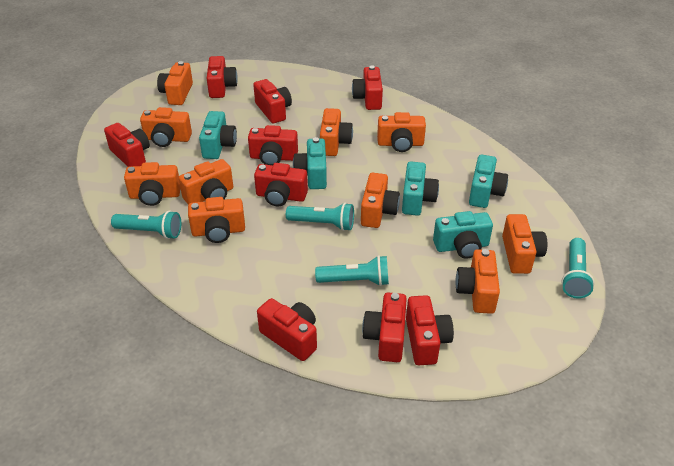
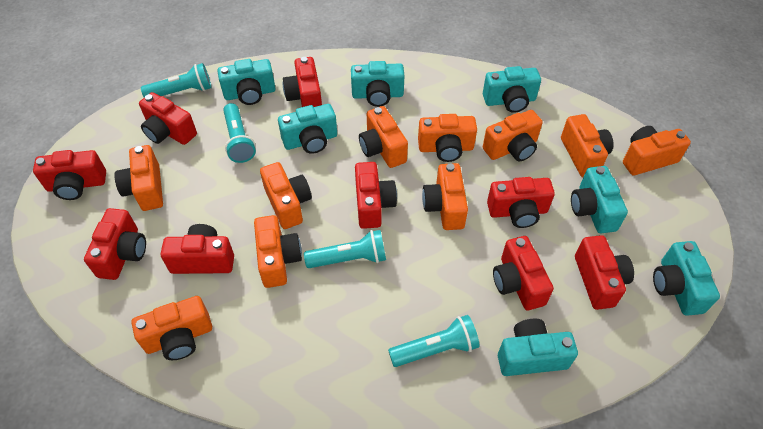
turquoise camera: 5 -> 7

